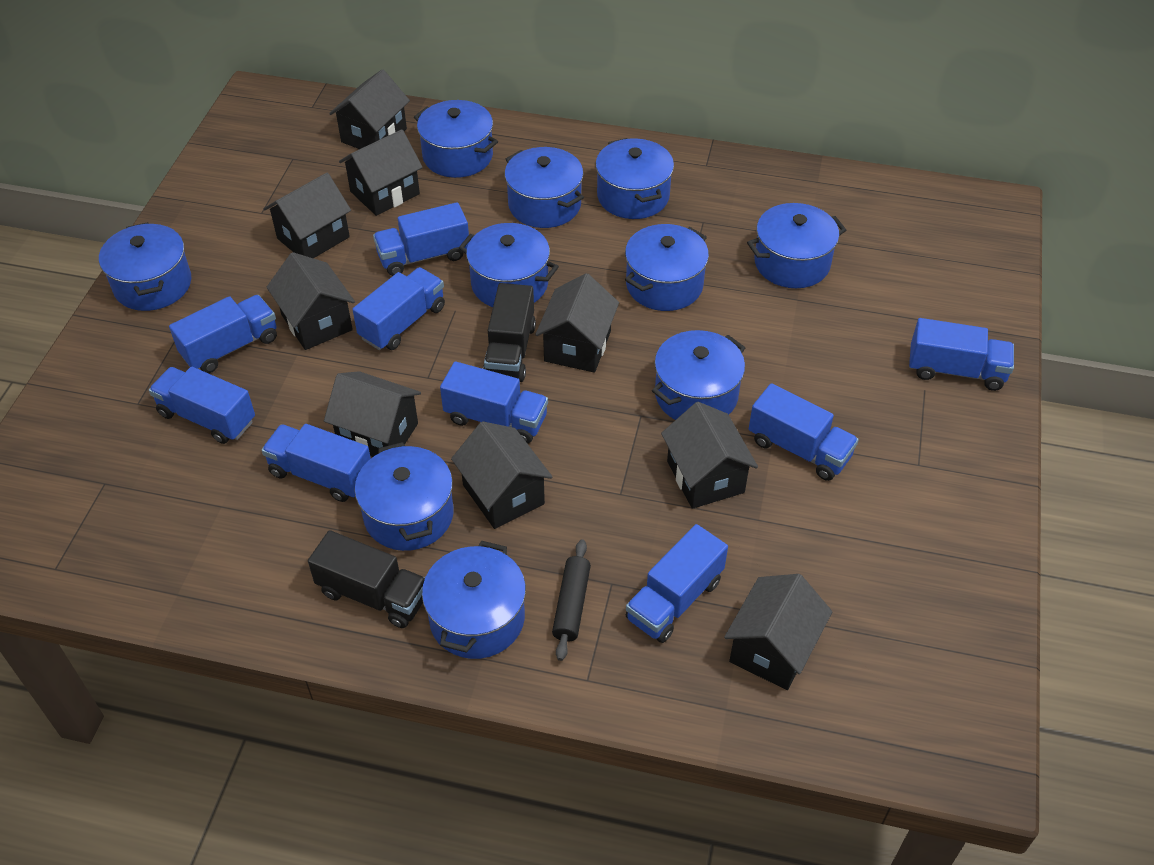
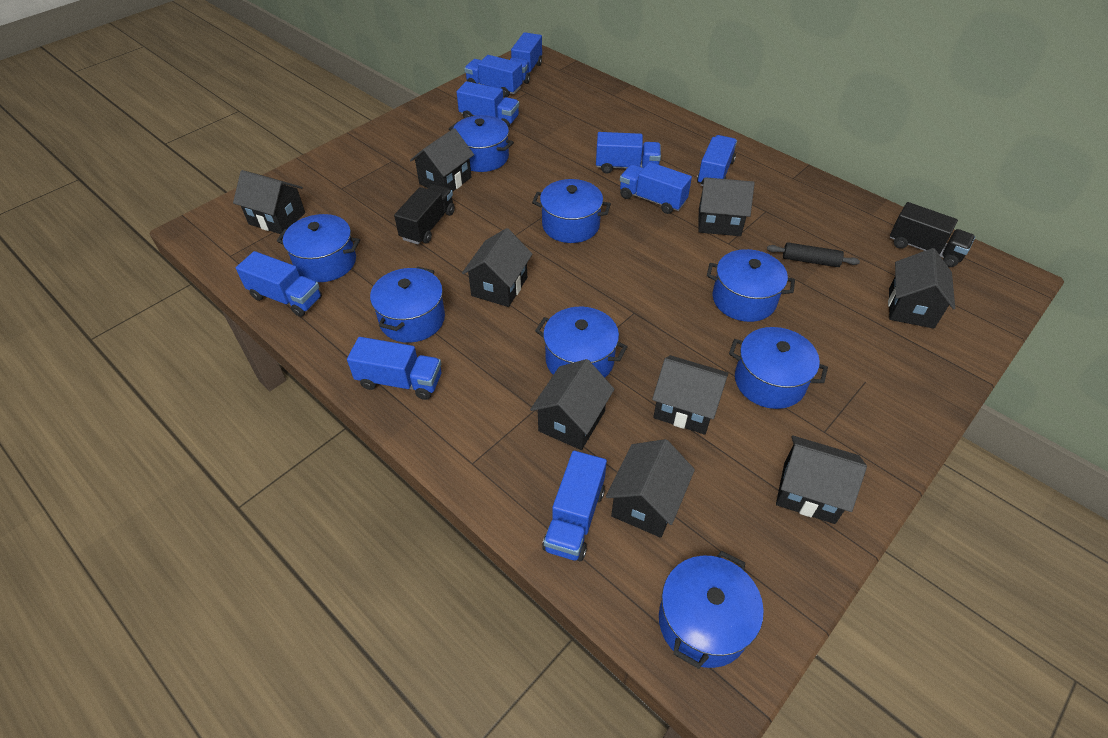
blue pot: 10 -> 8

